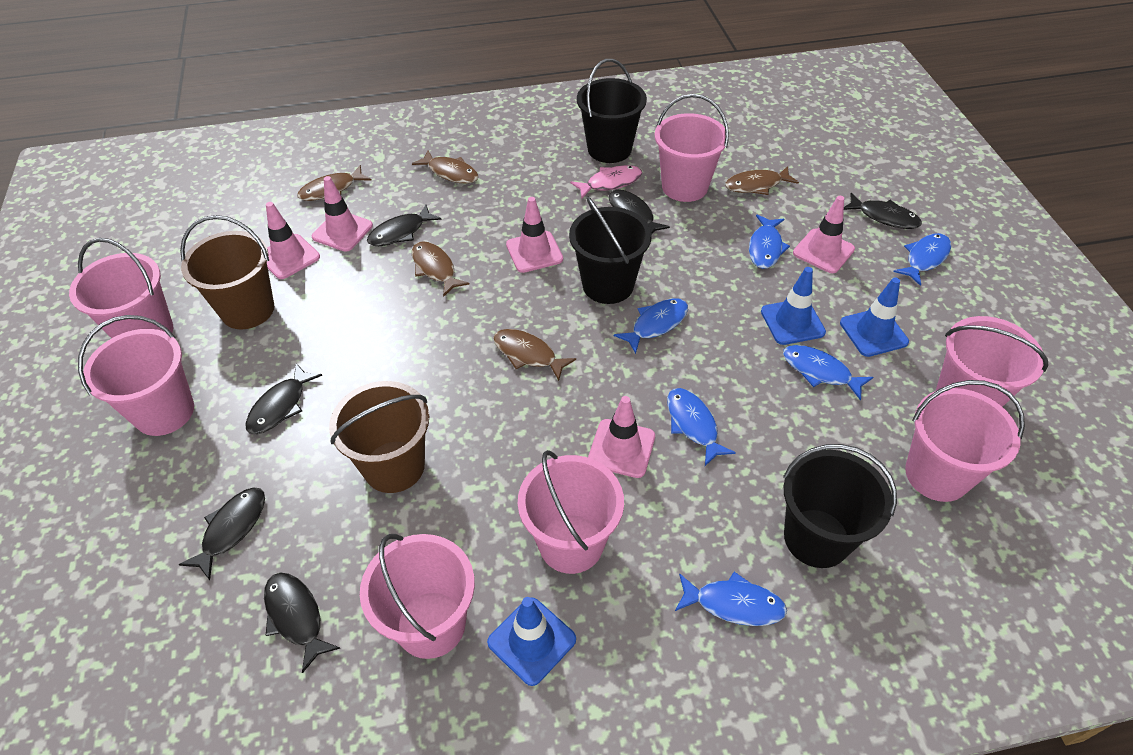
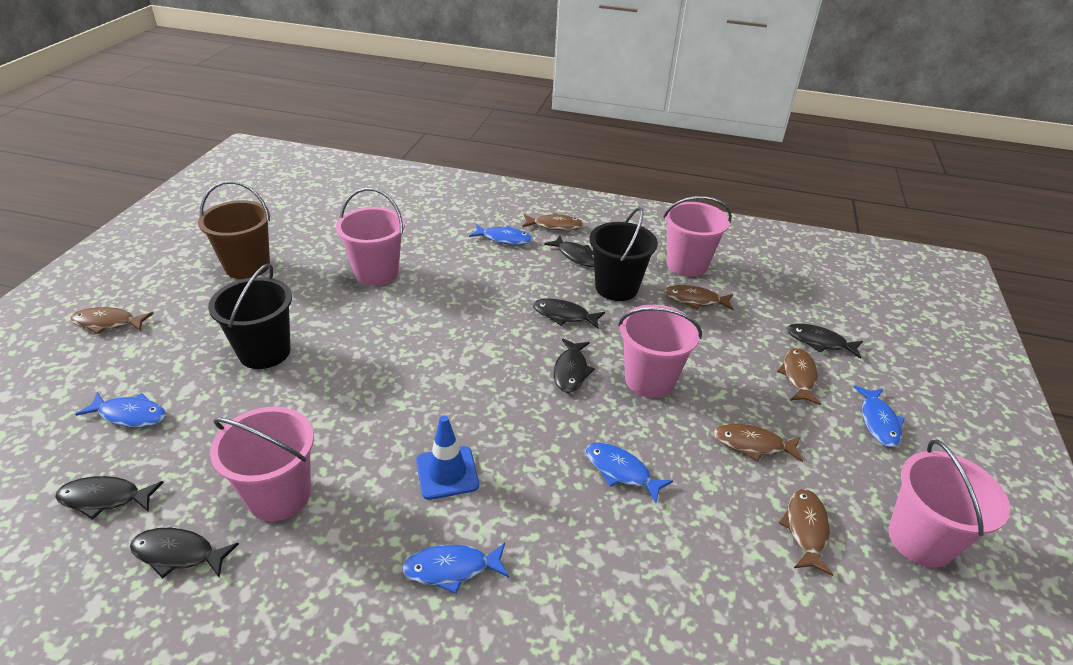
black bucket: 3 -> 2
blue fish: 6 -> 5
blue traffic cone: 3 -> 1
brown bucket: 2 -> 1
brown fish: 5 -> 6
pink bucket: 7 -> 5
pink fish: 1 -> 0
pink traffic cone: 5 -> 0

